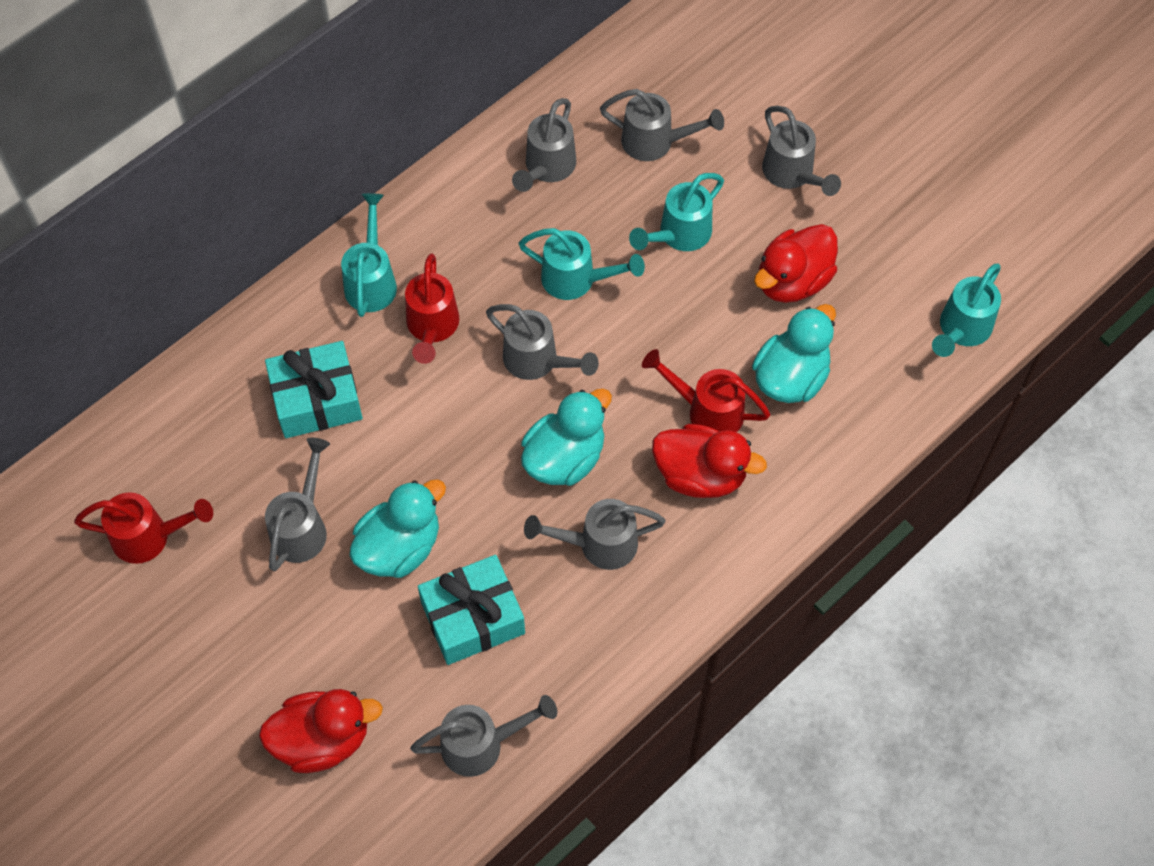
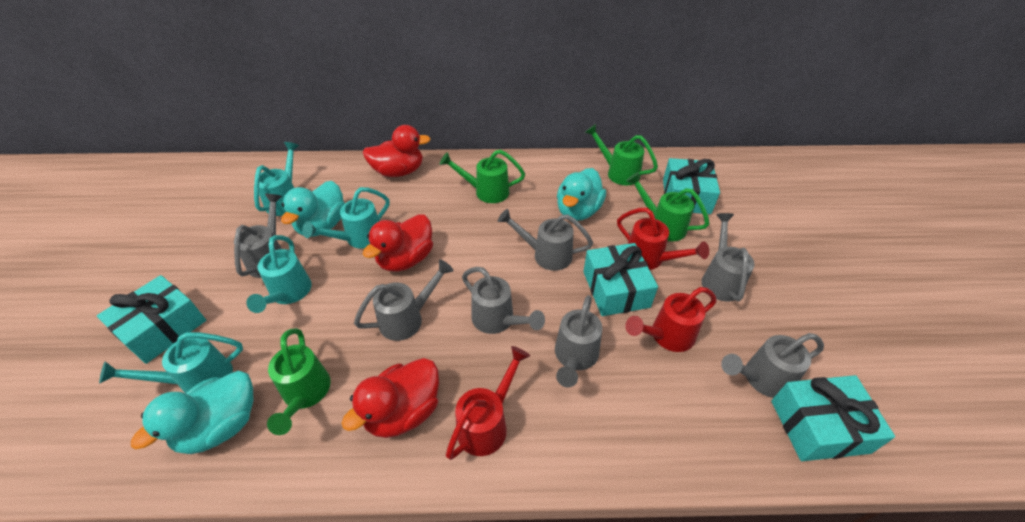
green watering can: 0 -> 4
turquoise gift: 2 -> 4

